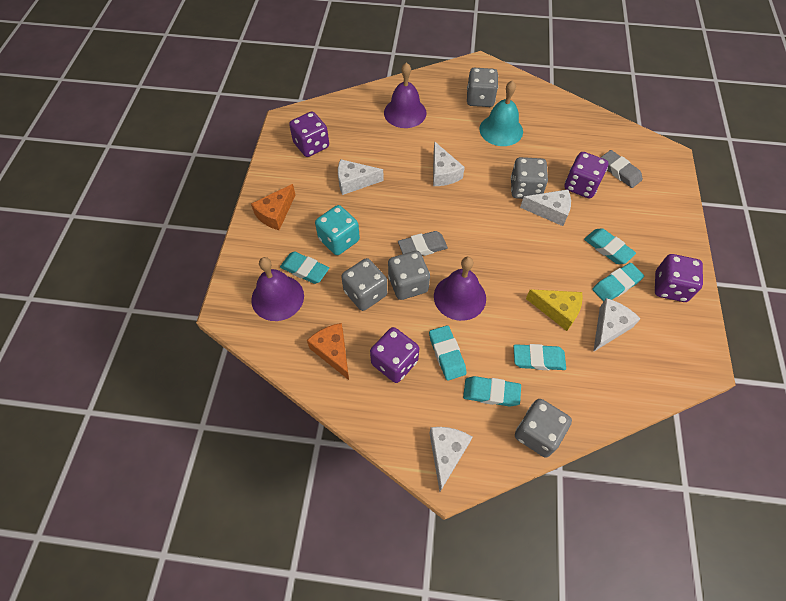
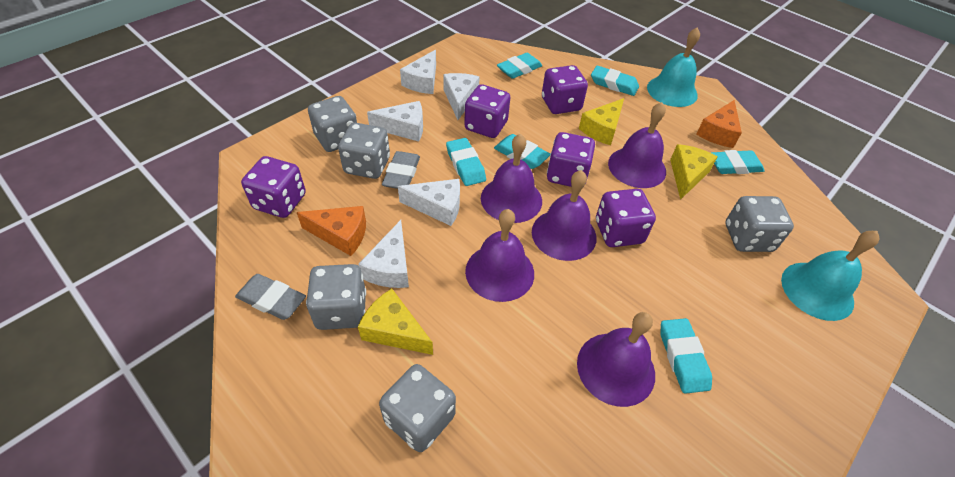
purple bell: 3 -> 5
purple dice: 4 -> 5
turquoise bell: 1 -> 2
turquoise dice: 1 -> 0
yellow cheese: 1 -> 3

